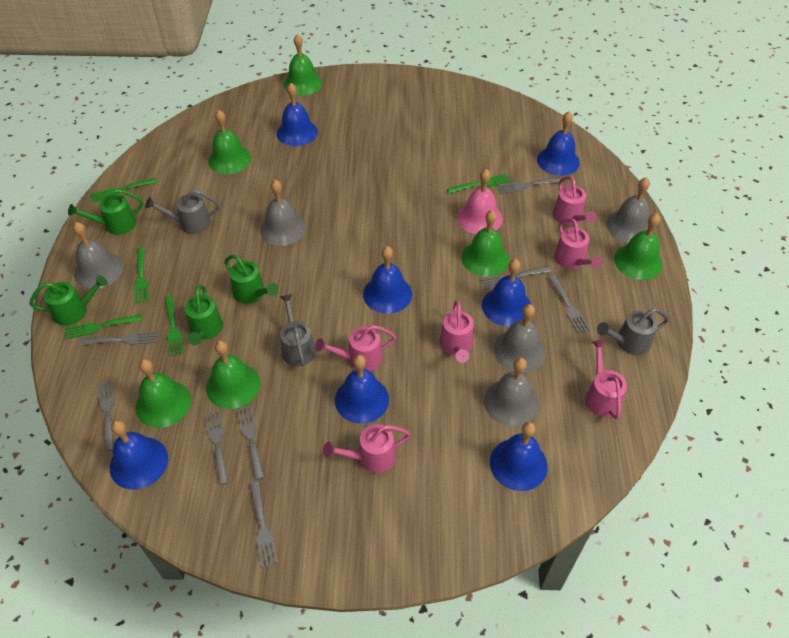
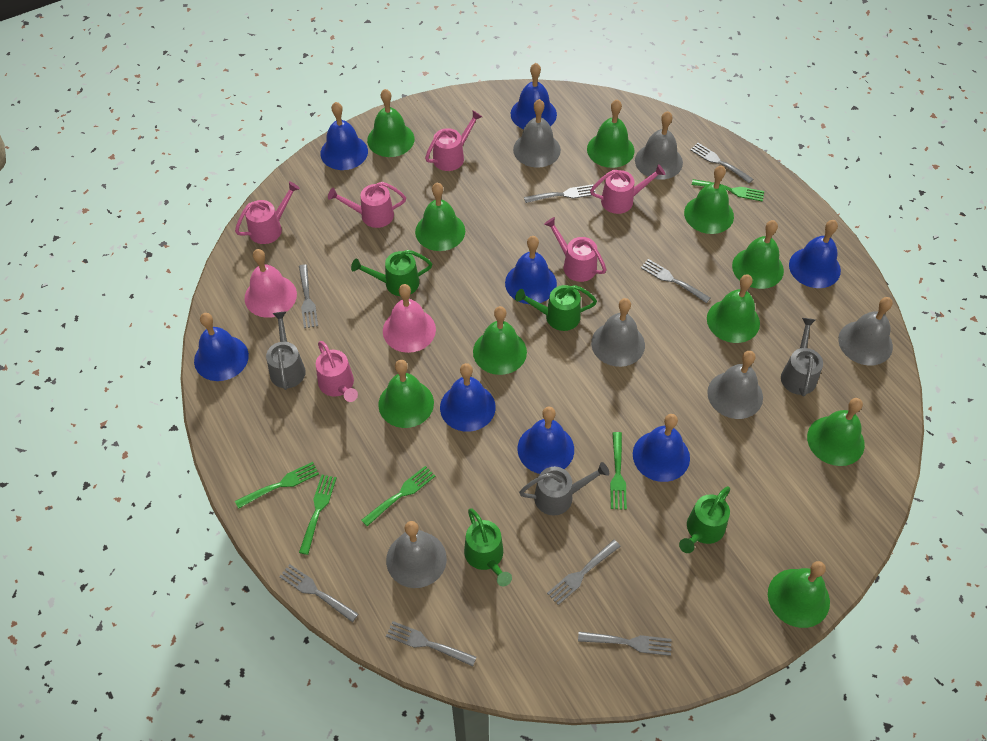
blue bell: 7 -> 8
green bell: 6 -> 10
grey bell: 5 -> 6
pink bell: 1 -> 2

